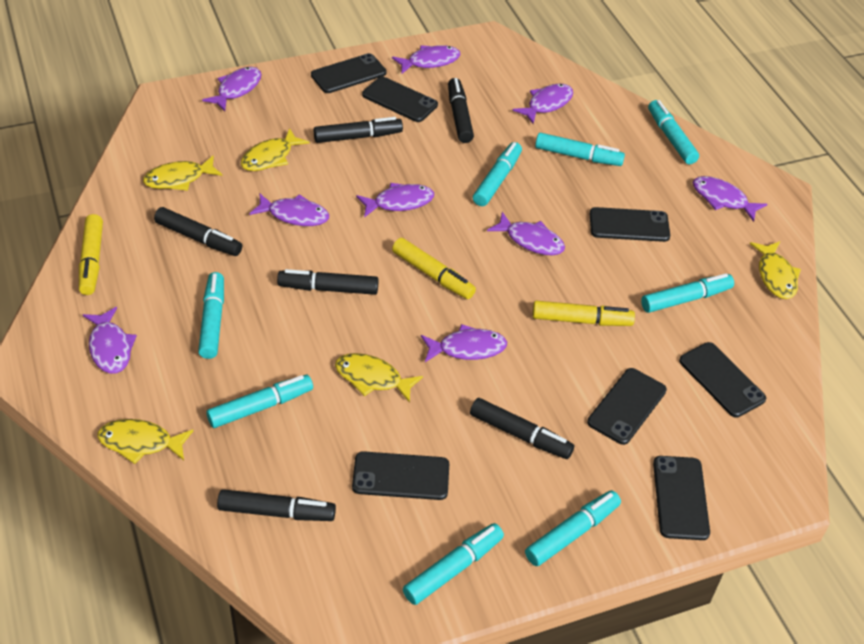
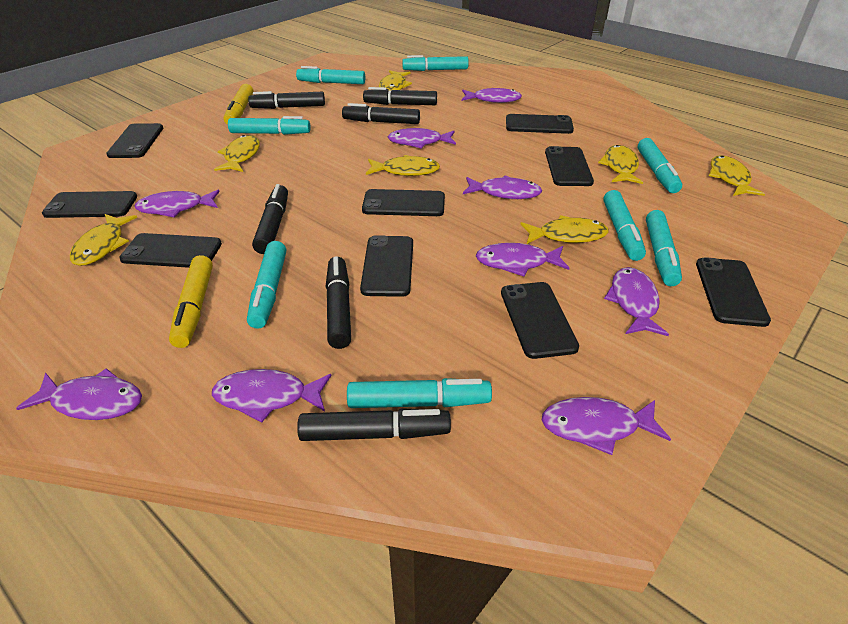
black phone: 7 -> 9
yellow fish: 5 -> 7
yellow marker: 3 -> 2

